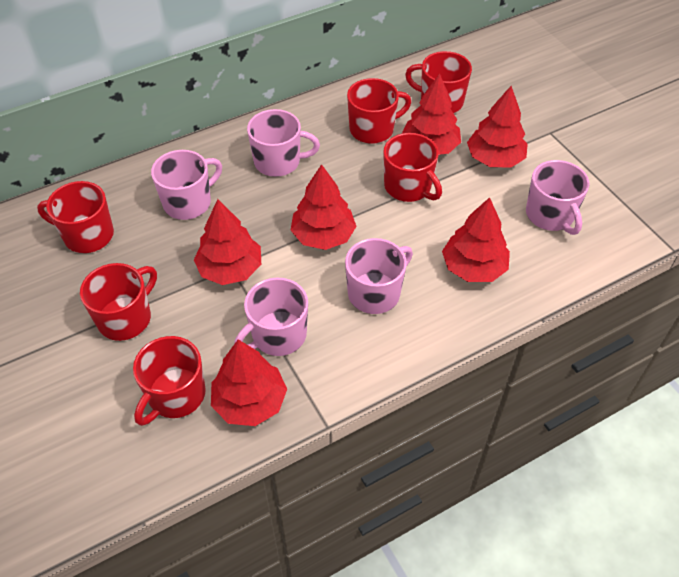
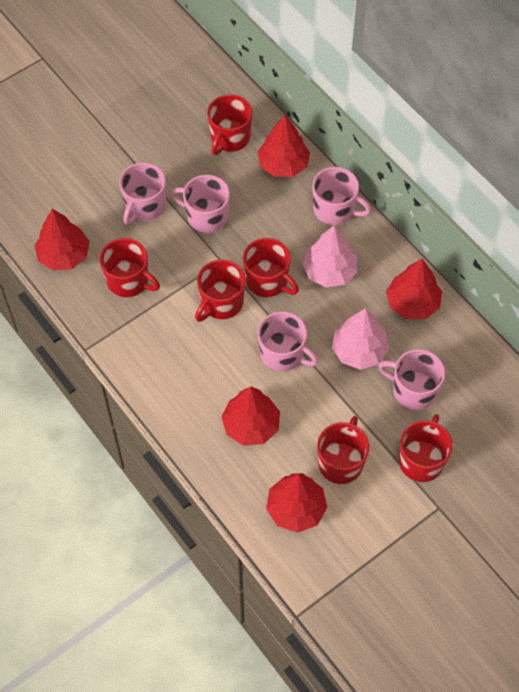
pink tree: 0 -> 2
red tree: 6 -> 5

